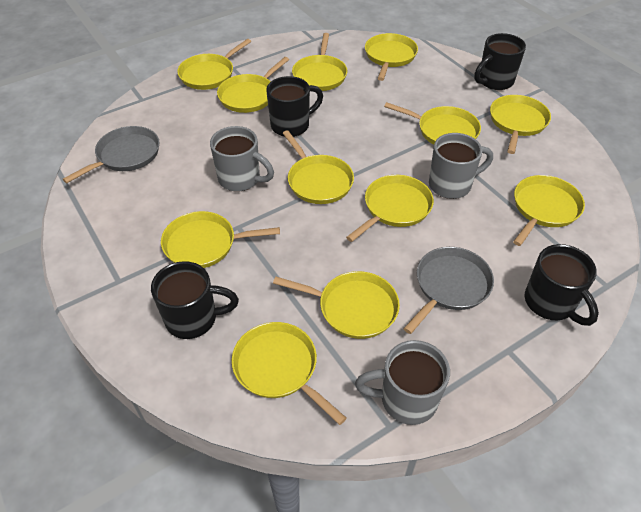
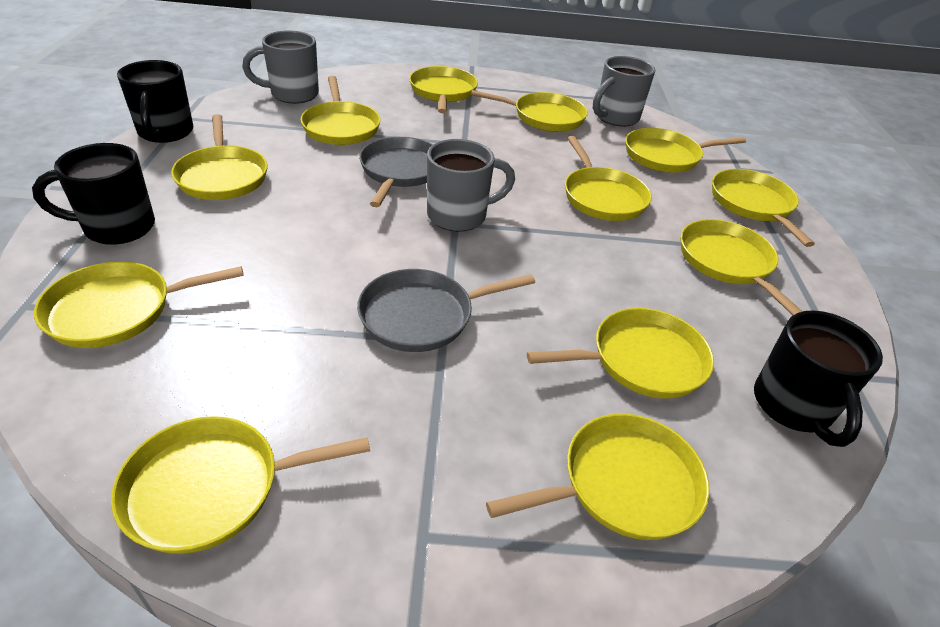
black mug: 4 -> 3

